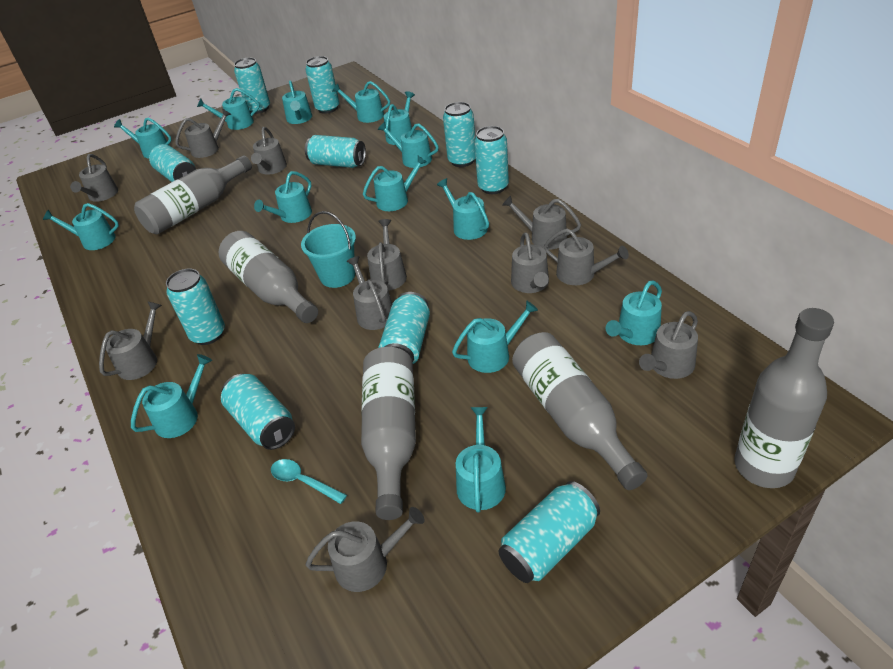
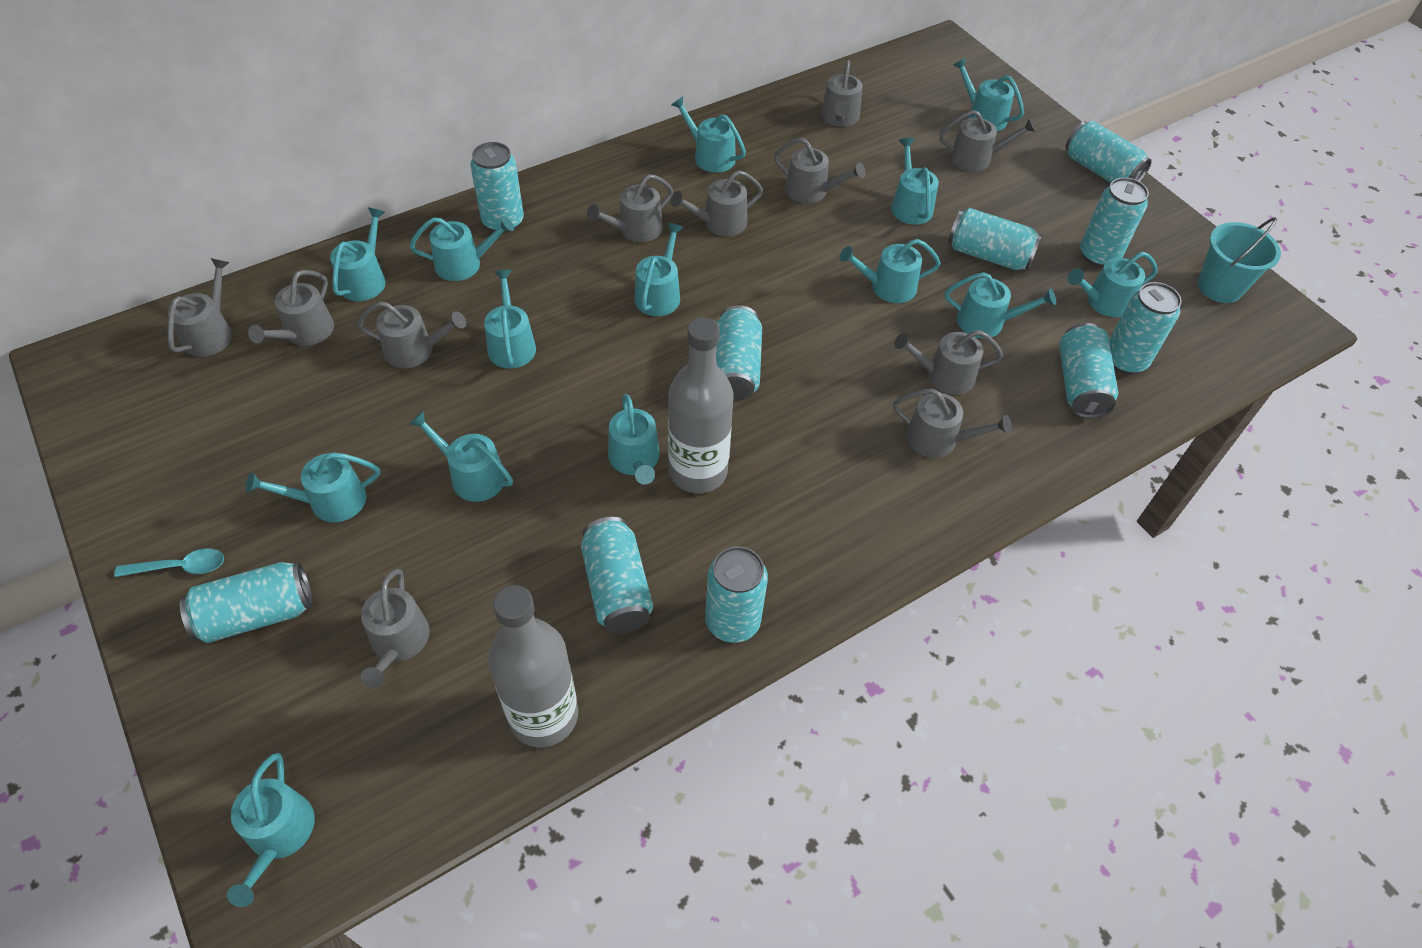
grey bottle: 5 -> 2

